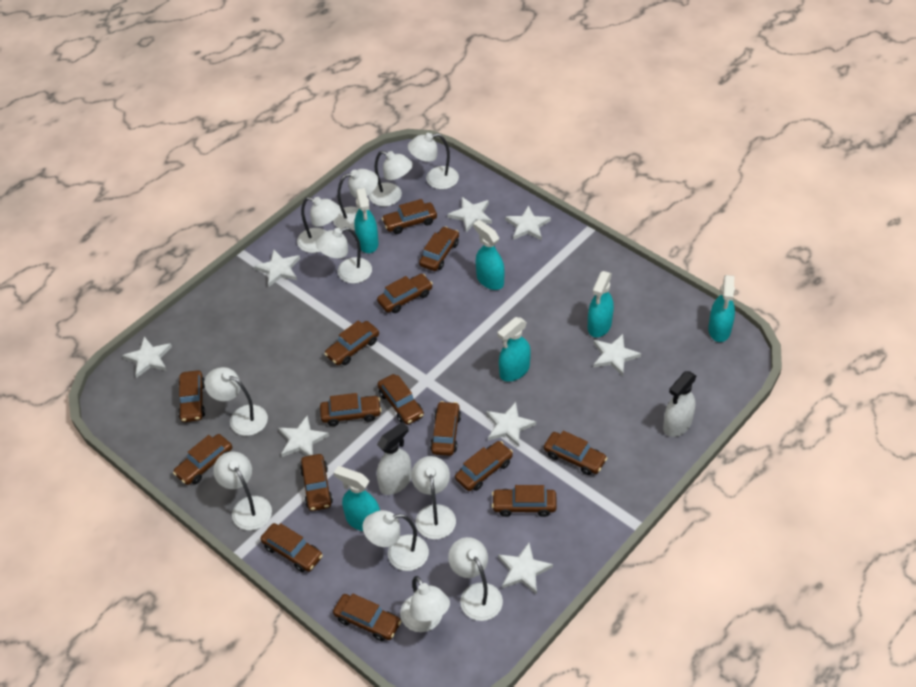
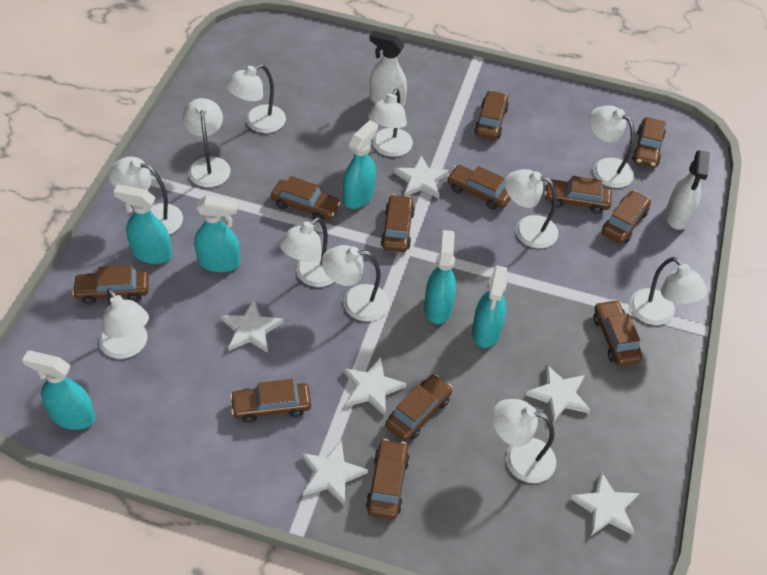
brown car: 15 -> 12
white star: 8 -> 6

